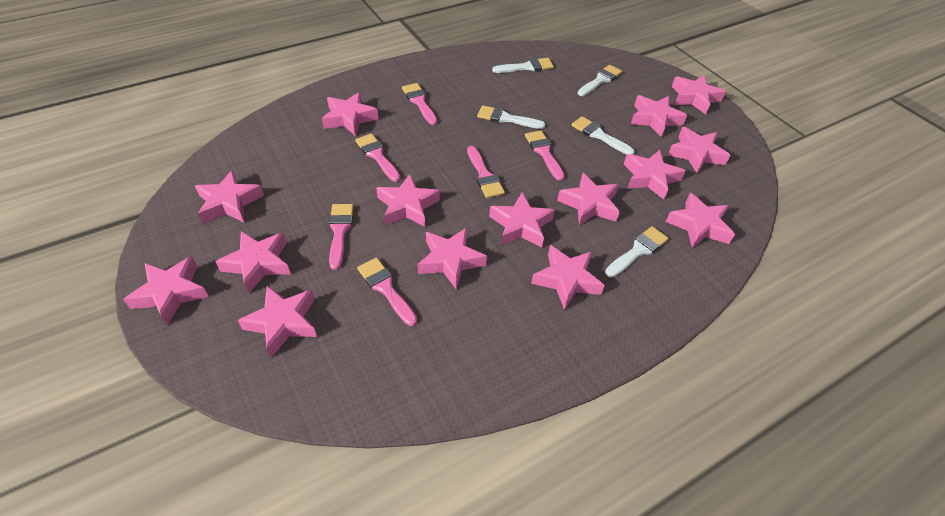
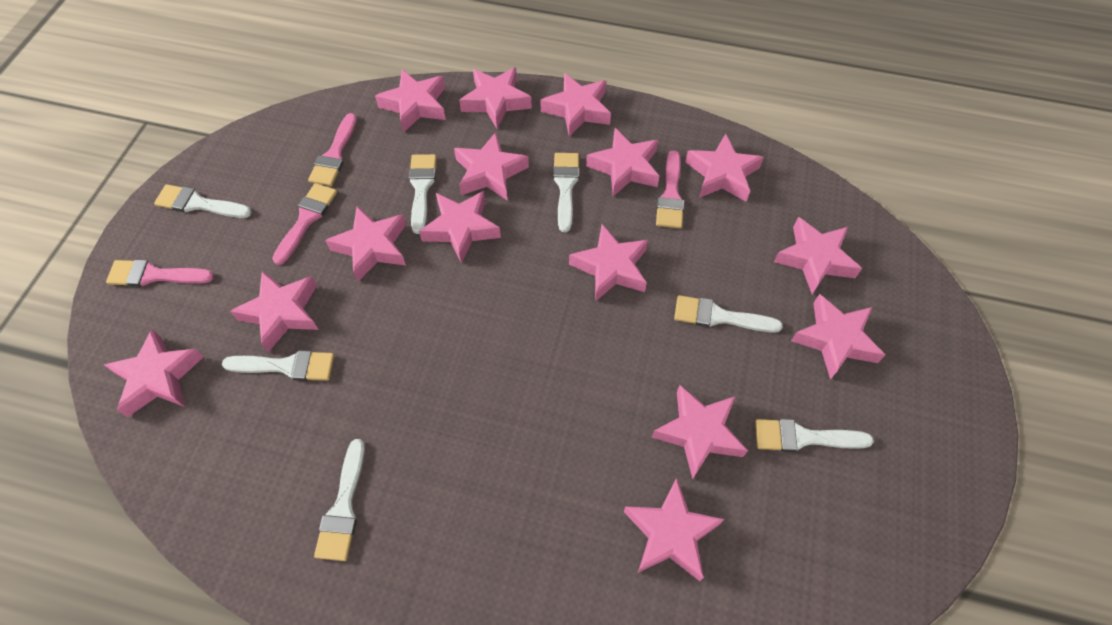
pink brush: 6 -> 4
white brush: 5 -> 7

